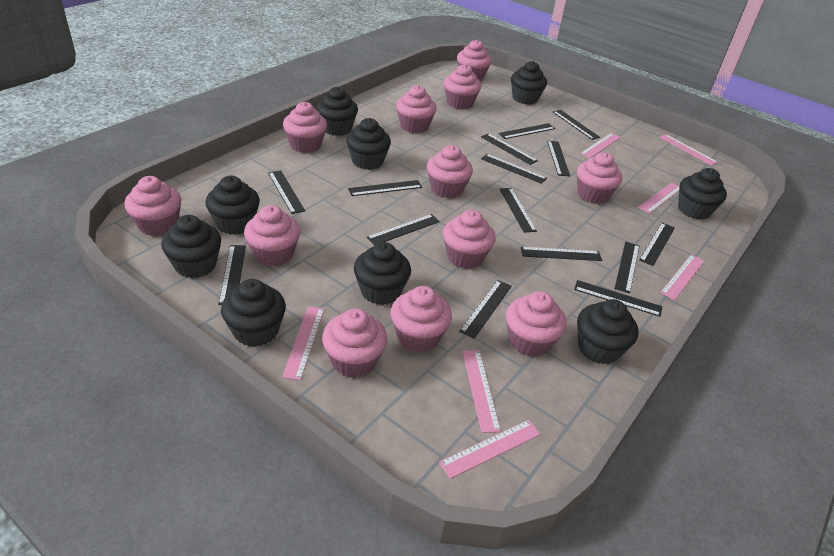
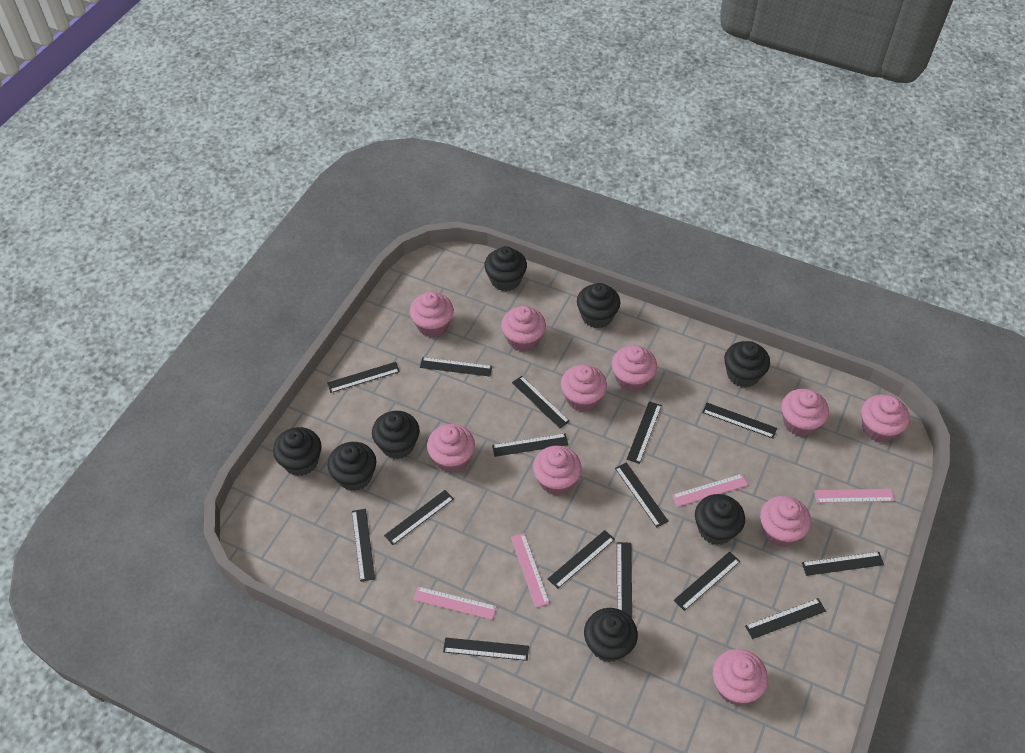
black cupcake: 9 -> 8
pink cupcake: 12 -> 10
pink ruler: 7 -> 4

